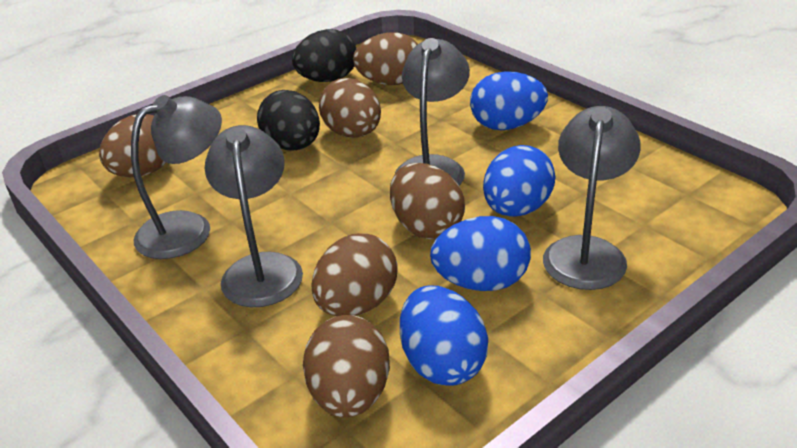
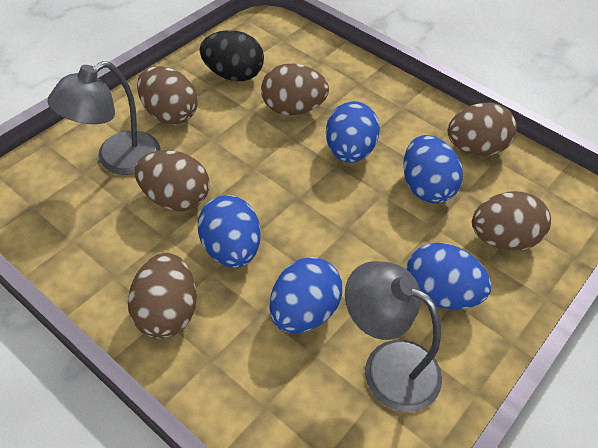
black egg: 2 -> 1
blue egg: 4 -> 5
grey lamp: 4 -> 2

